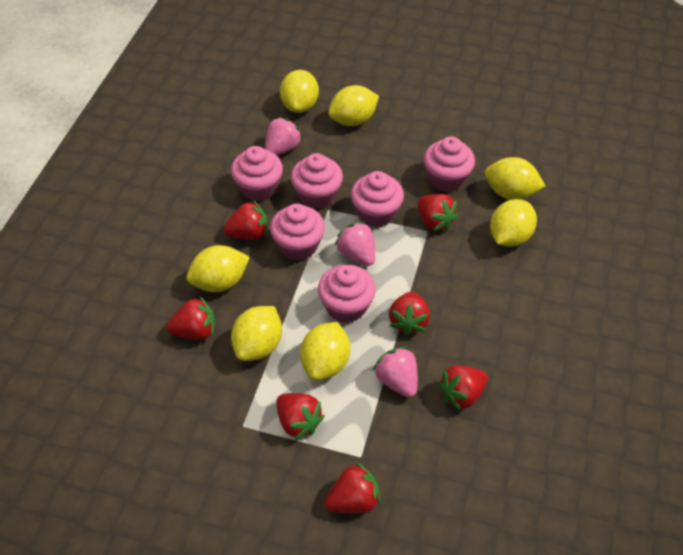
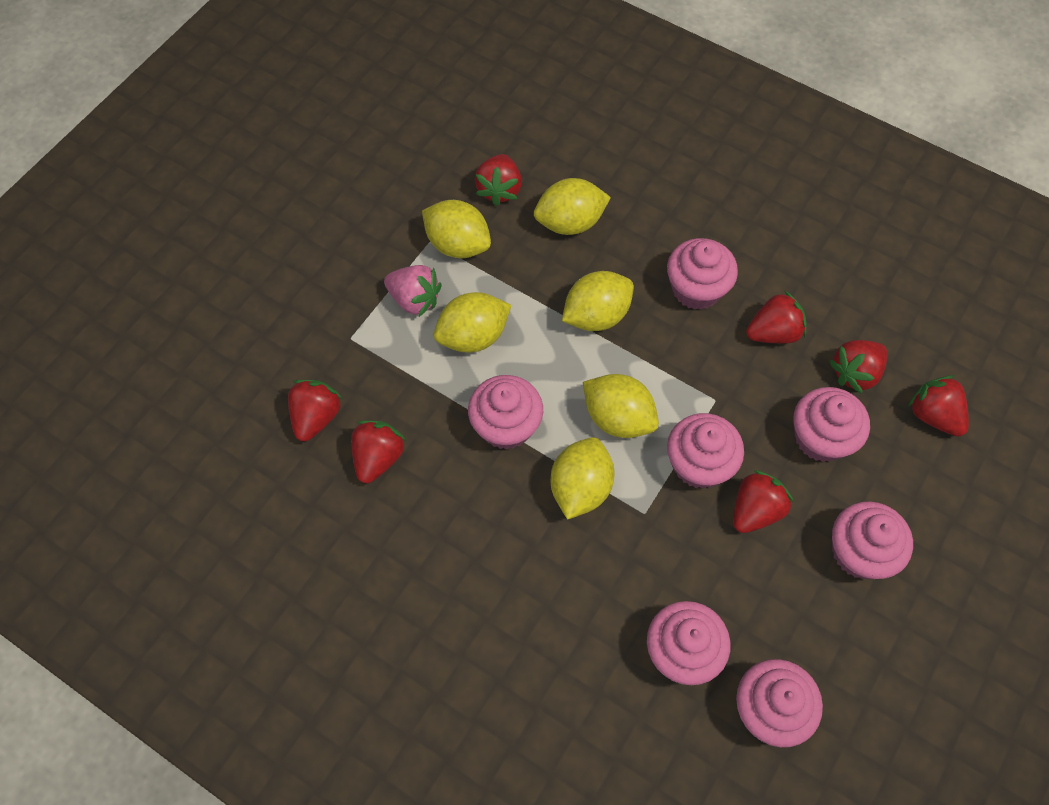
pink cupcake: 6 -> 7
pink strawberry: 3 -> 1
yellow lemon: 7 -> 6

